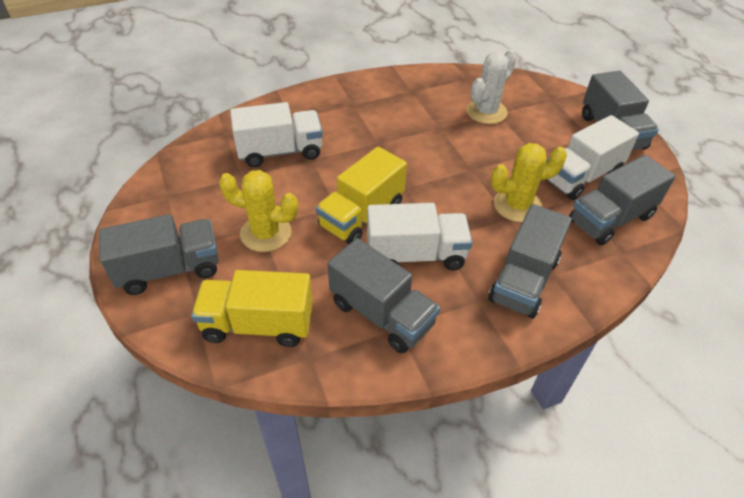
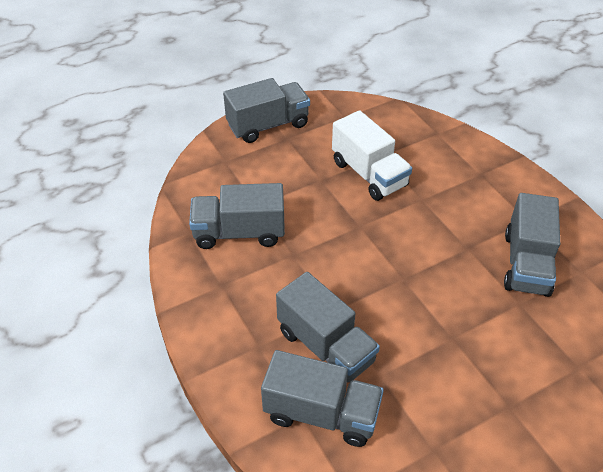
white cactus: 1 -> 0
white truck: 3 -> 1
yellow cactus: 2 -> 0
yellow truck: 2 -> 0

